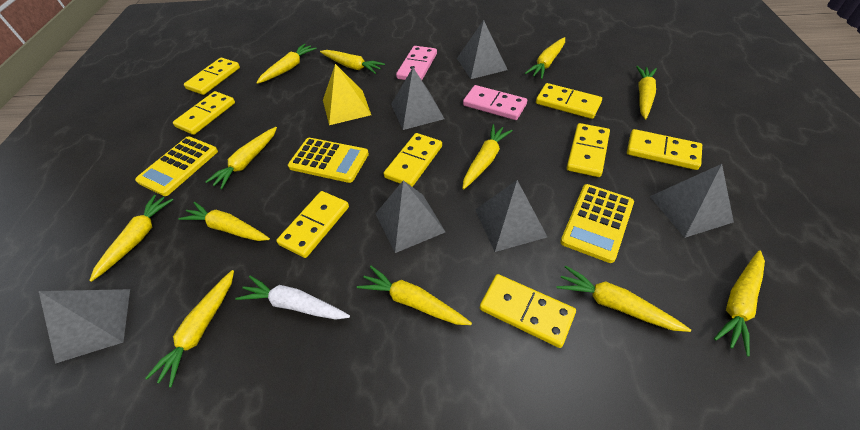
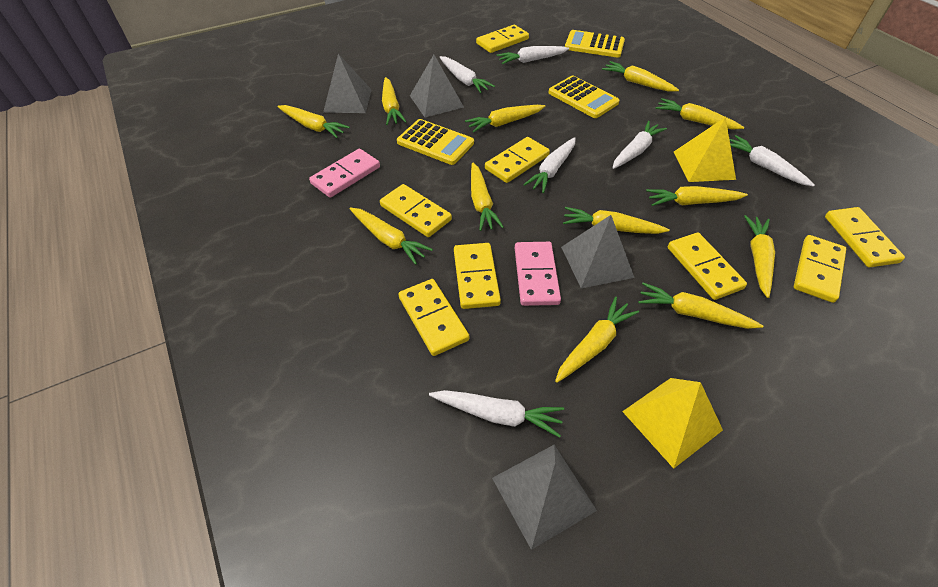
grey pyramid: 6 -> 4
white carrot: 1 -> 6
yellow pyramid: 1 -> 2

